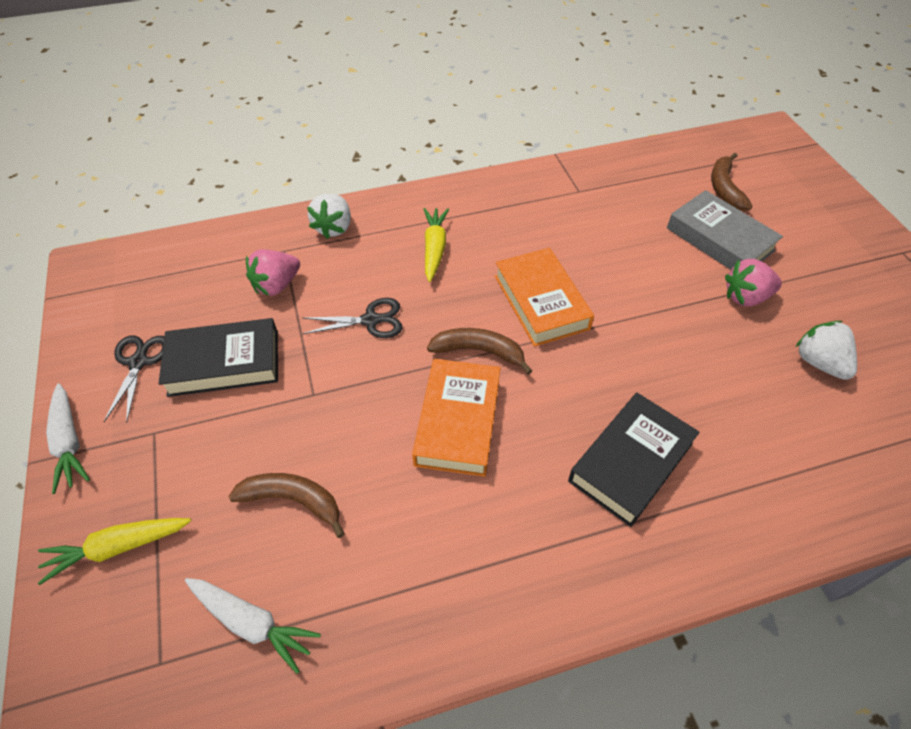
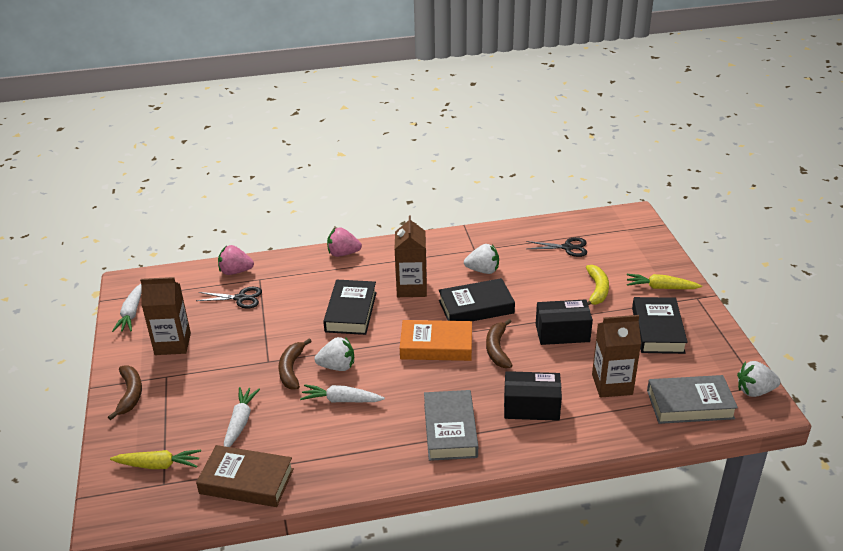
black book: 2 -> 3
black box: 0 -> 2
brown book: 0 -> 1
brown carton: 0 -> 3
grey book: 1 -> 2
orange book: 2 -> 1
white carrot: 2 -> 3
white strawberry: 2 -> 3
yellow banana: 0 -> 1

